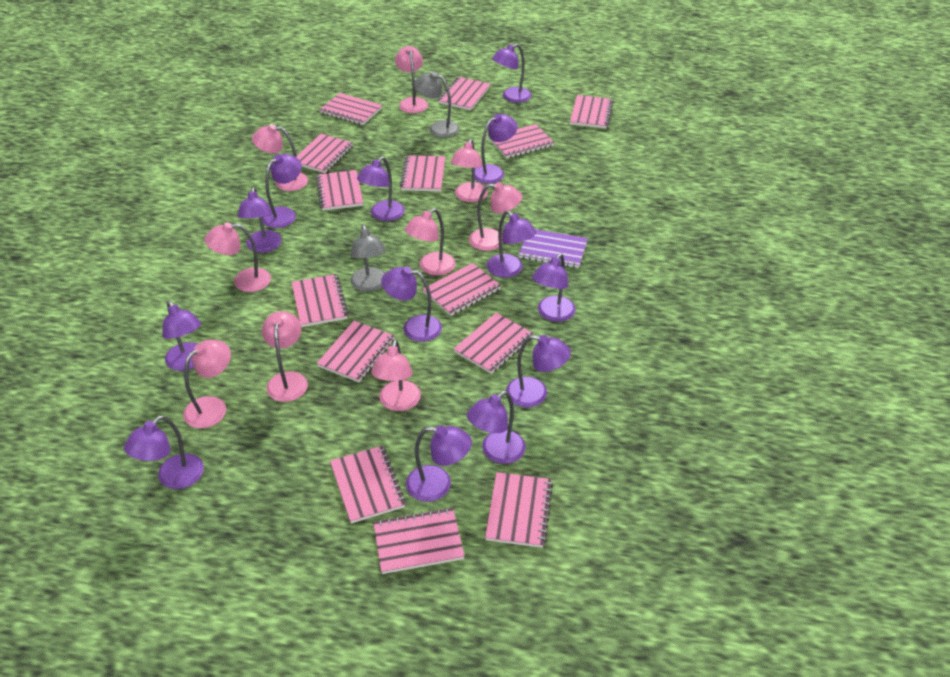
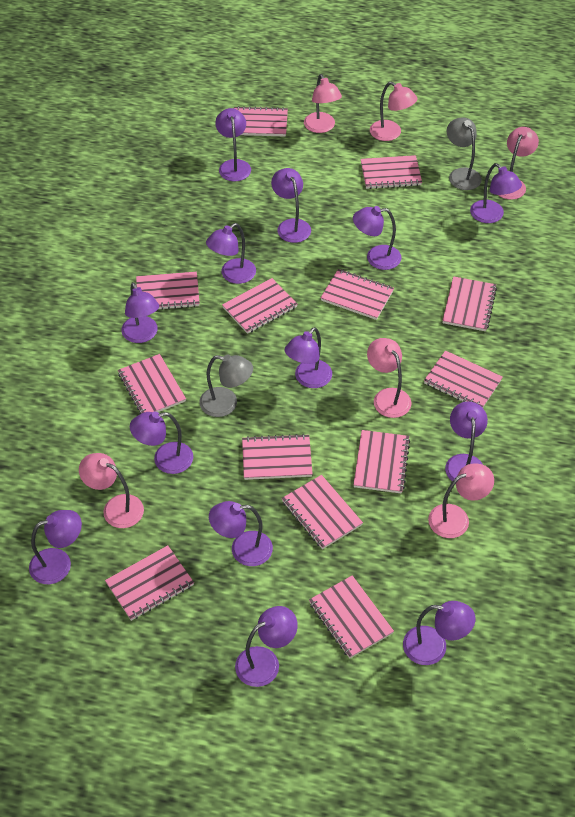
pink lamp: 9 -> 6
pink notebook: 14 -> 13
purple notebook: 1 -> 0

